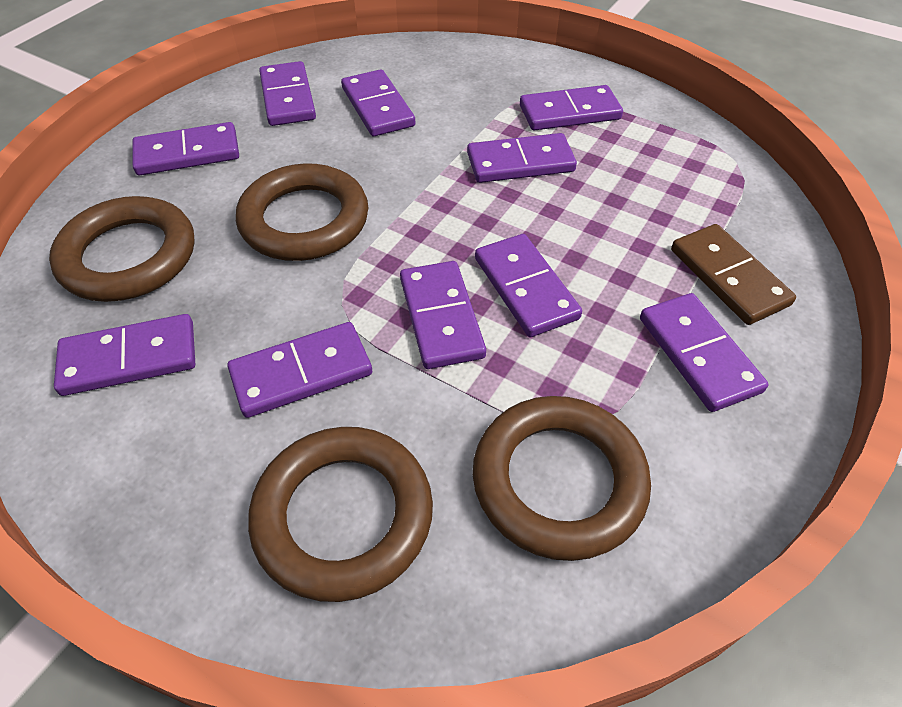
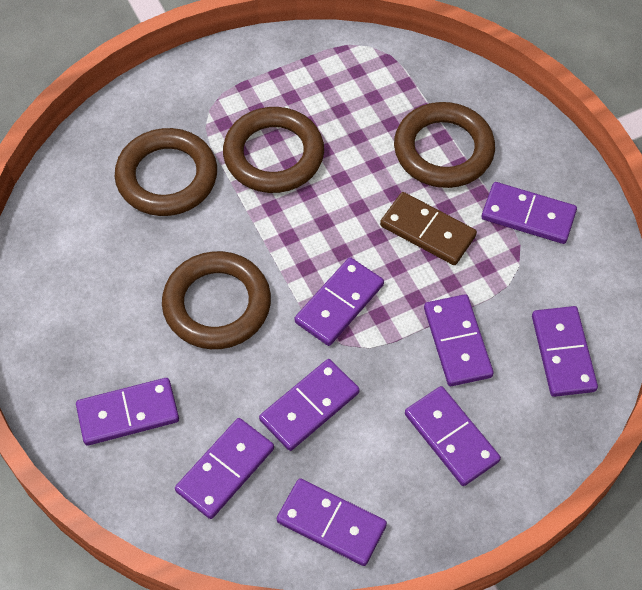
purple domino: 10 -> 9

